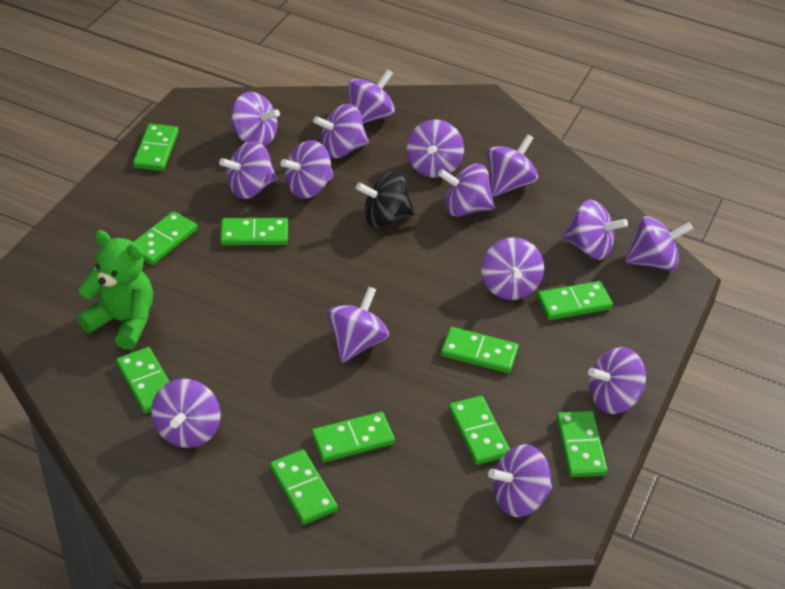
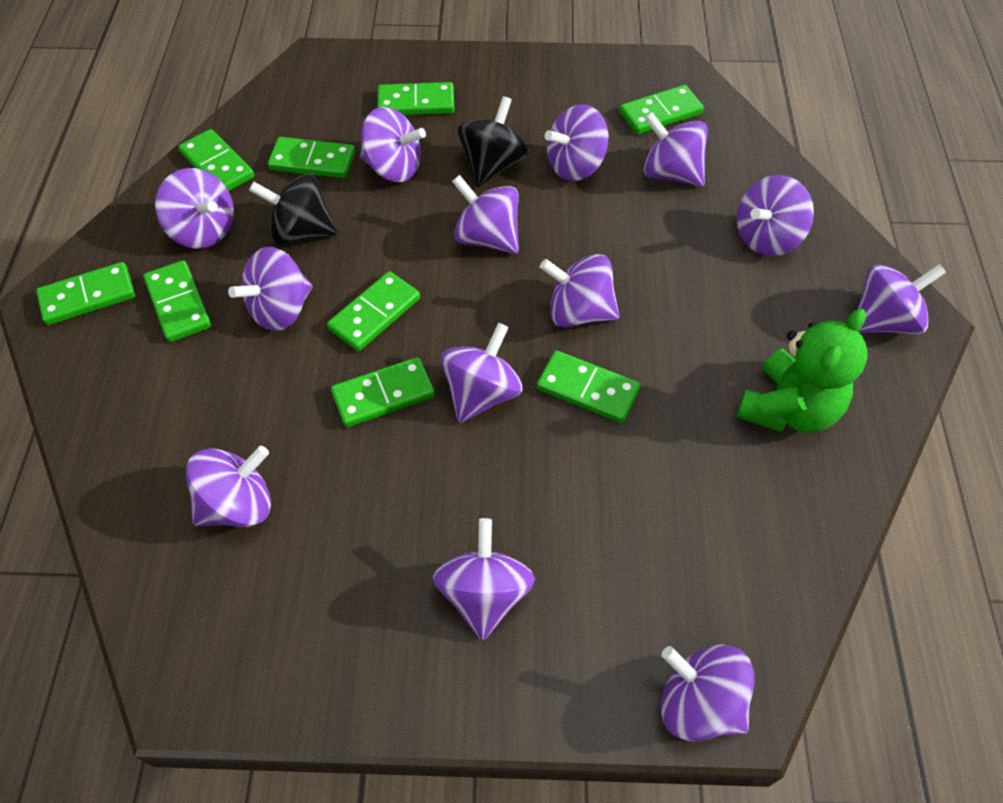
black spinning top: 1 -> 2
green domino: 10 -> 9
purple spinning top: 15 -> 13

